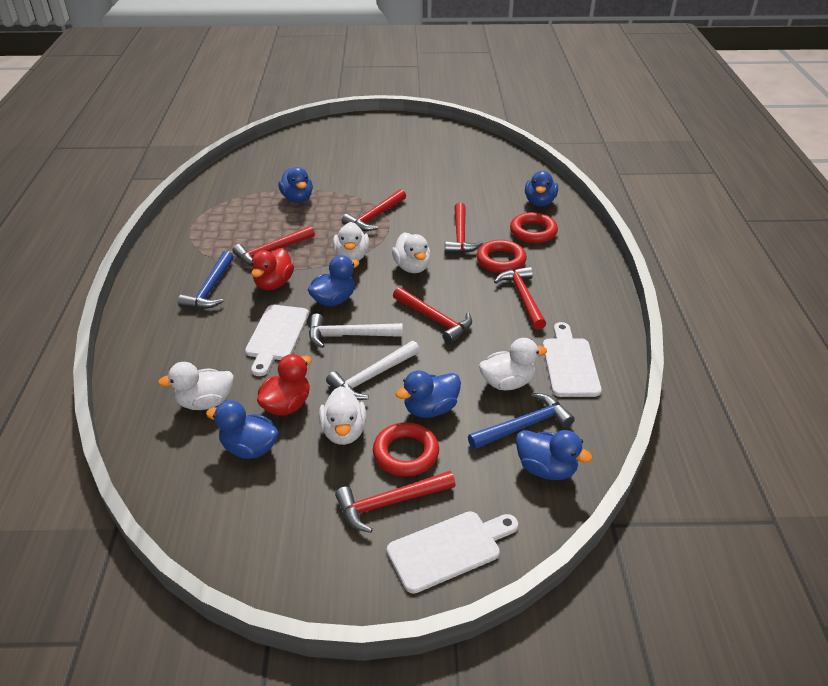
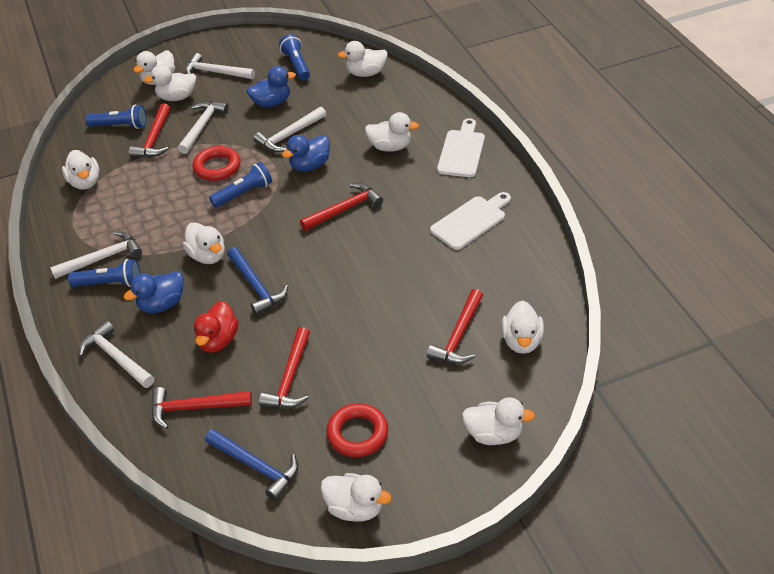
blue duck: 6 -> 3
blue flashlight: 0 -> 4
red duck: 2 -> 1
red hammer: 6 -> 5
red ring: 3 -> 2
white cutting board: 3 -> 2
white duck: 5 -> 9
white hammer: 2 -> 5

